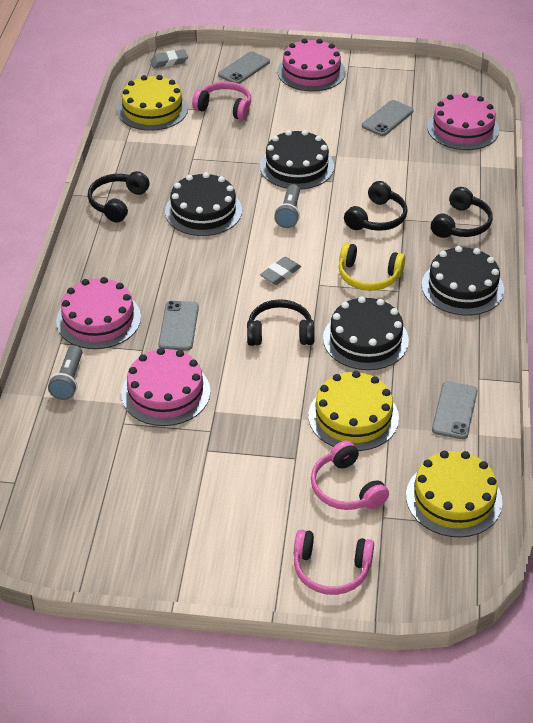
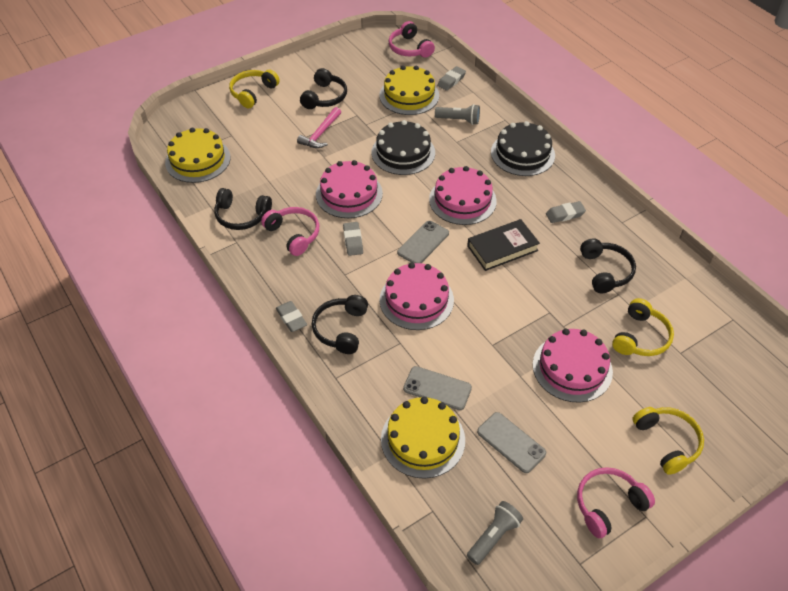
black book: 0 -> 1
black cake: 4 -> 2
grey eraser: 2 -> 4
grey phone: 4 -> 3
pink hammer: 0 -> 1
yellow headphones: 1 -> 3

